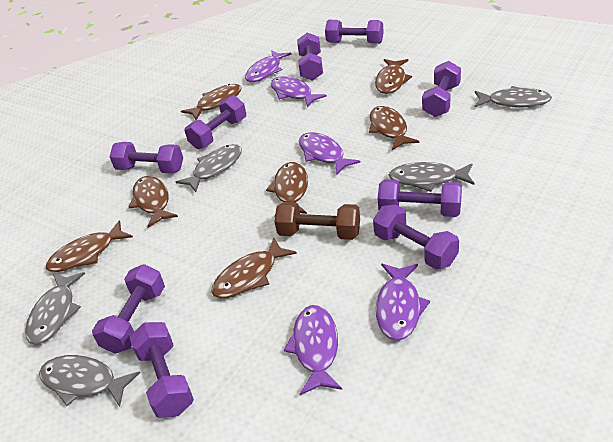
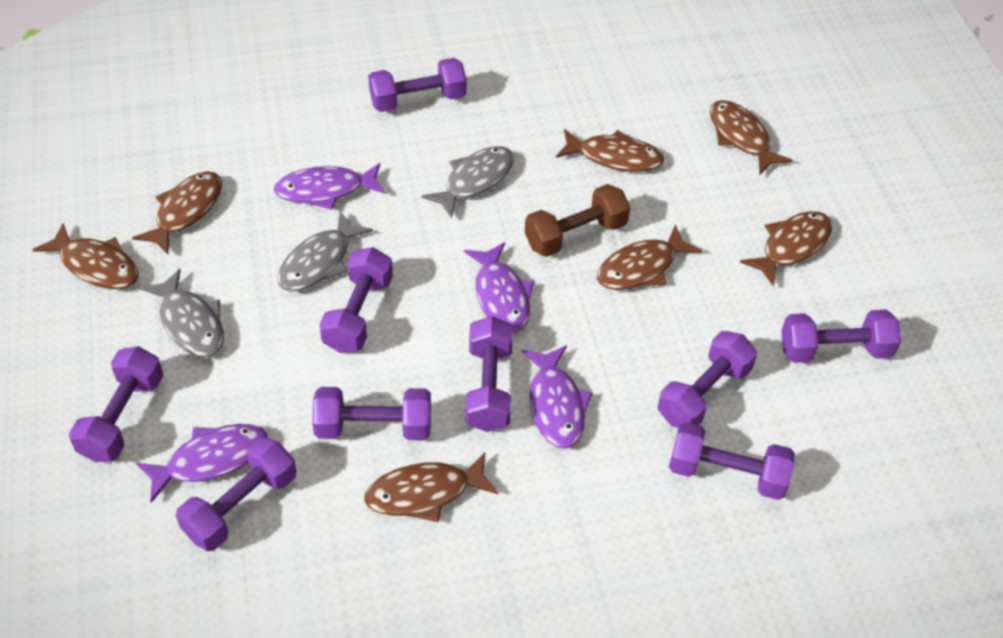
grey fish: 5 -> 3
purple fish: 5 -> 4

